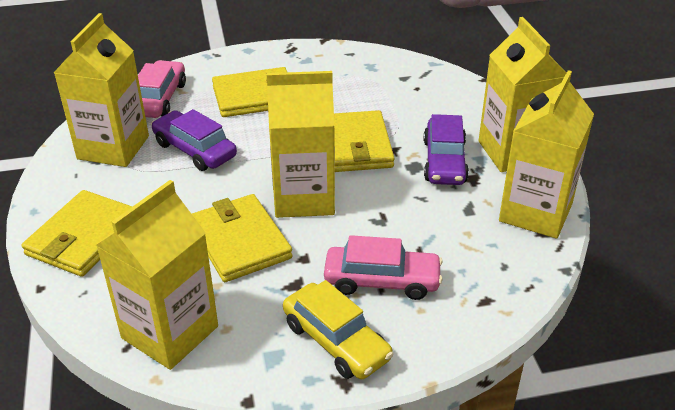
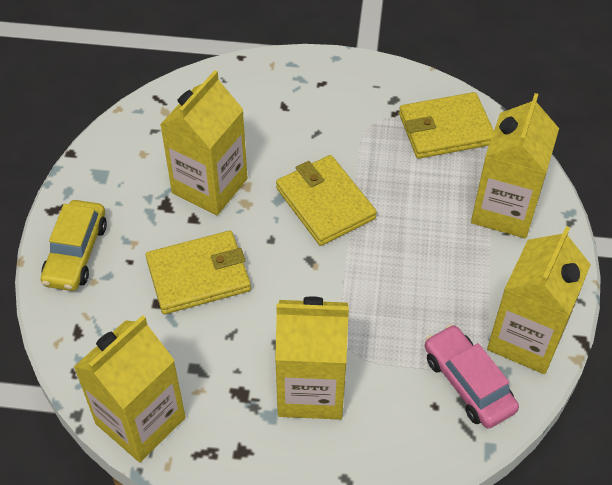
pink car: 2 -> 1
purple car: 2 -> 0
yellow wallet: 4 -> 3

